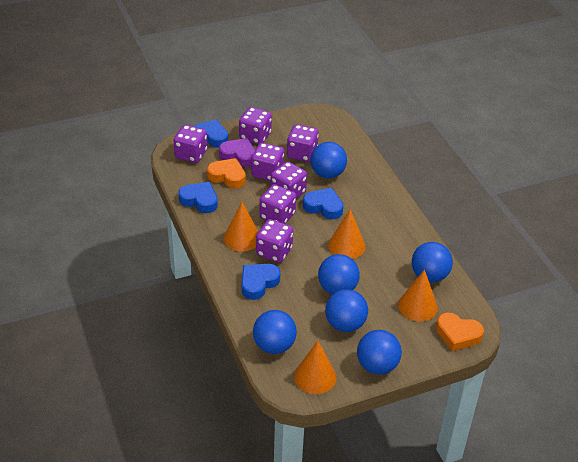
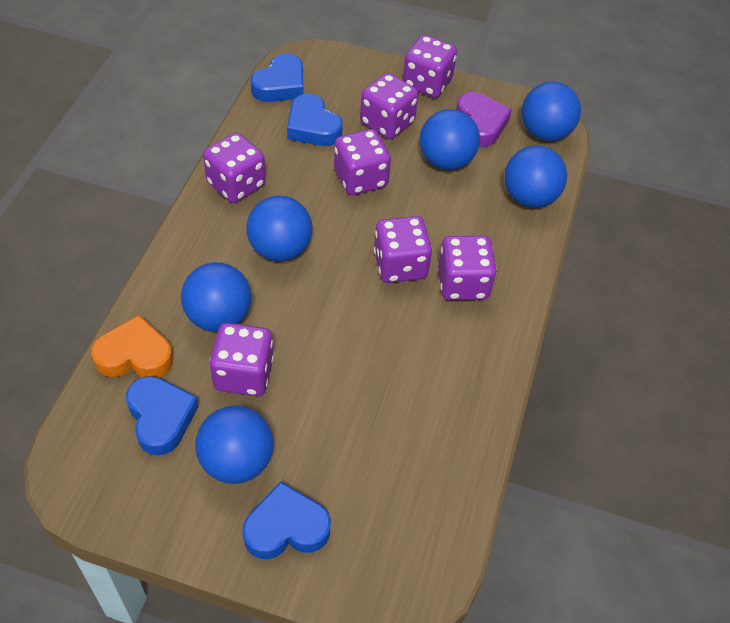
orange cone: 4 -> 0
orange heart: 2 -> 1

